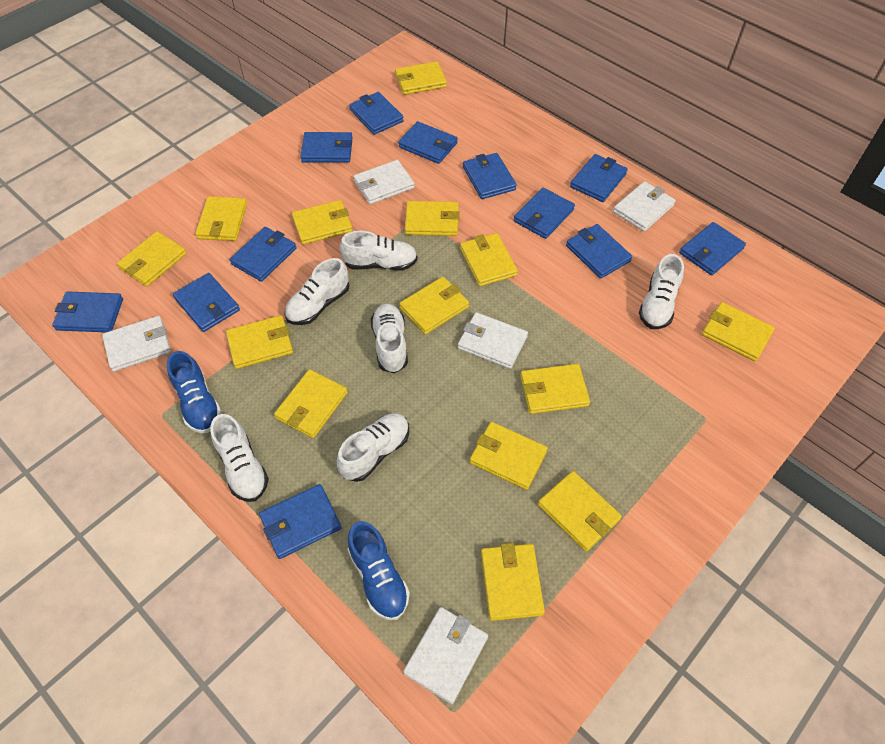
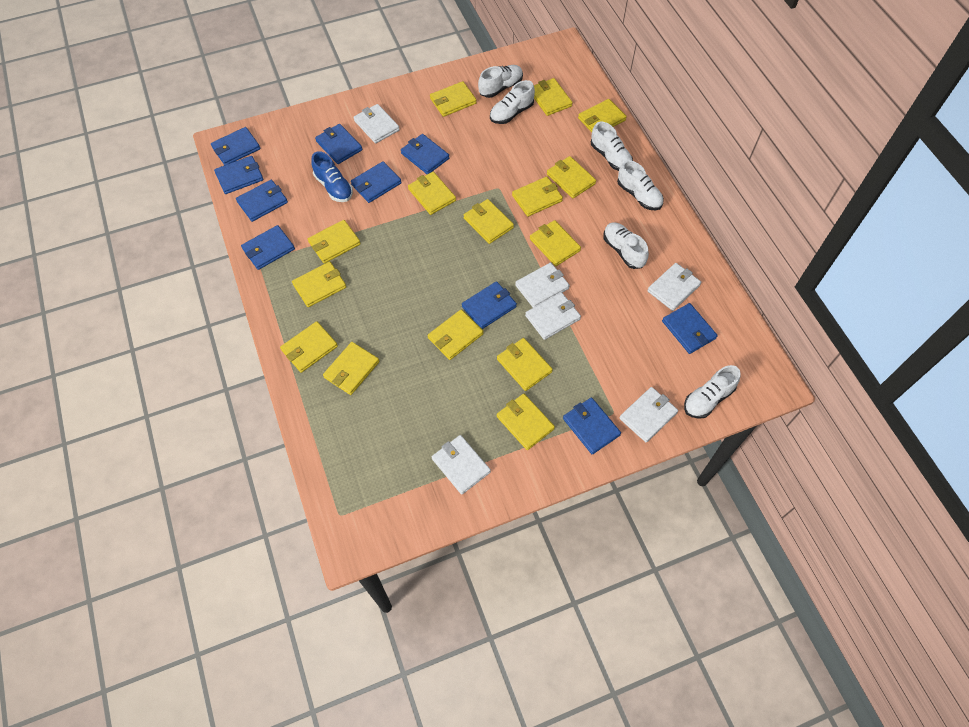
blue shoe: 2 -> 1
blue wallet: 12 -> 10
white wallet: 5 -> 6
yellow wallet: 14 -> 15

